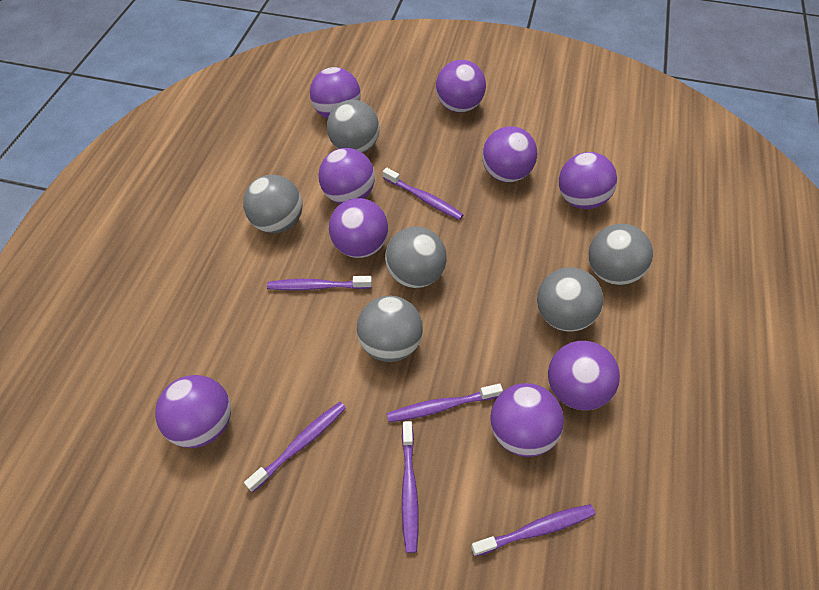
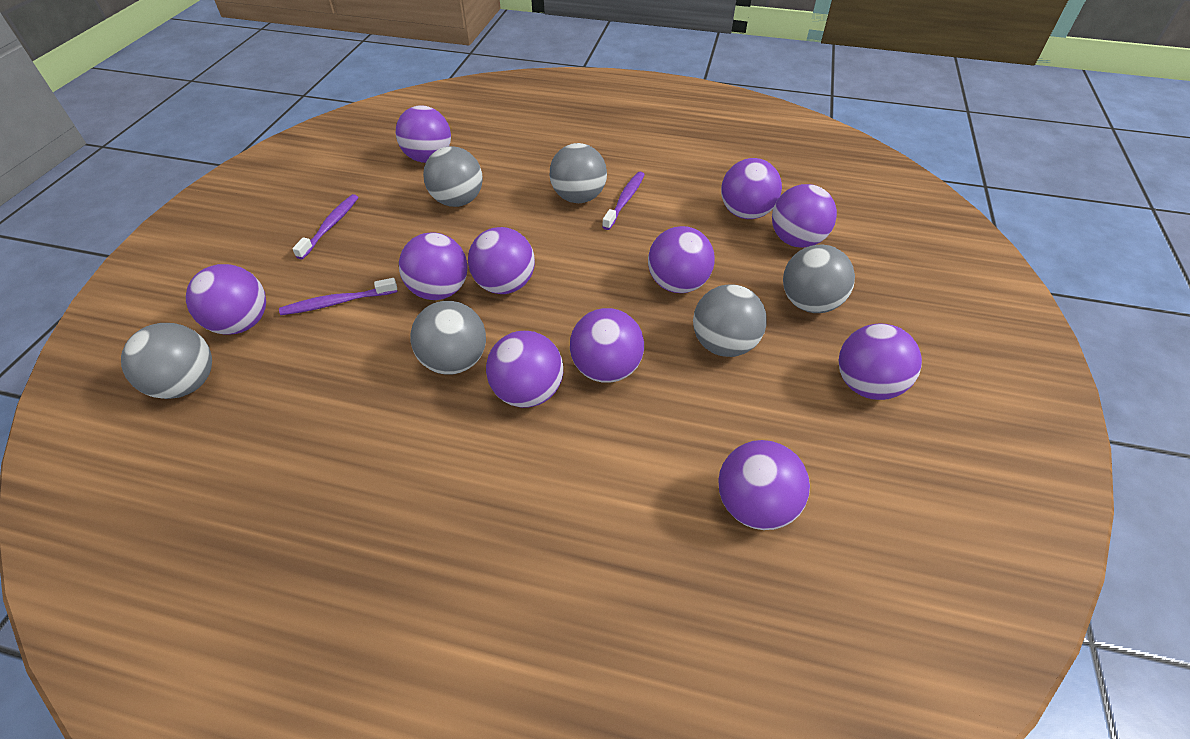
purple ball: 9 -> 11
purple toothbrush: 6 -> 3

